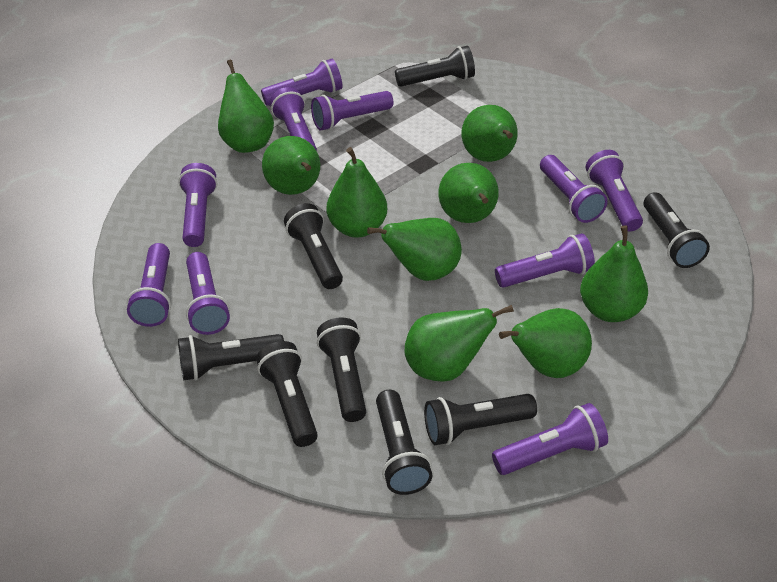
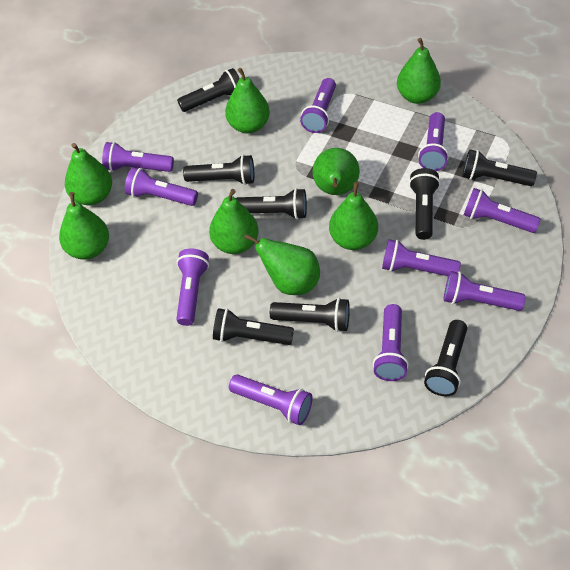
green pear: 9 -> 8

